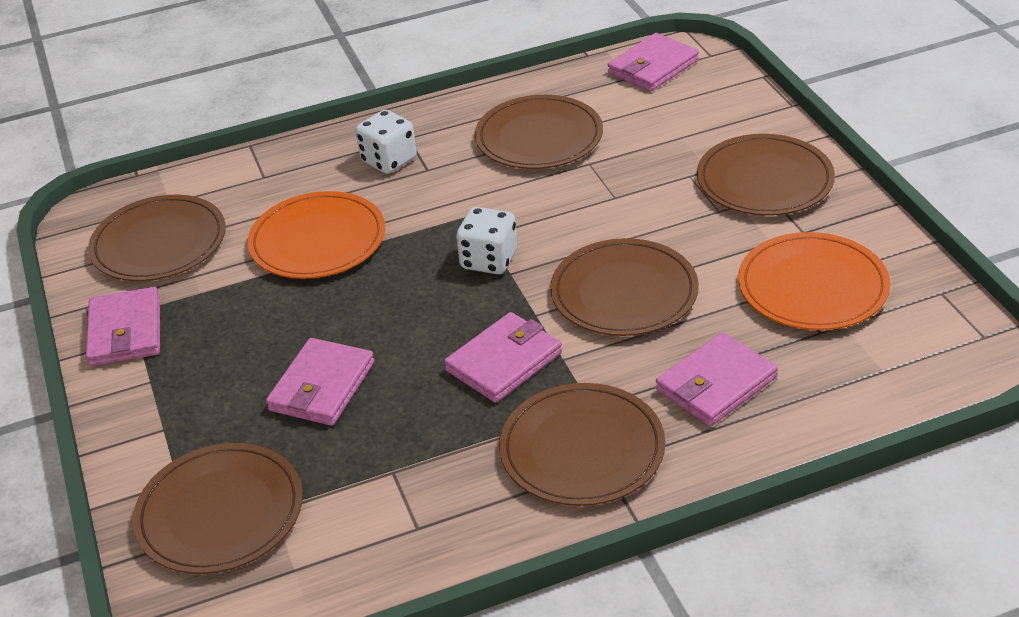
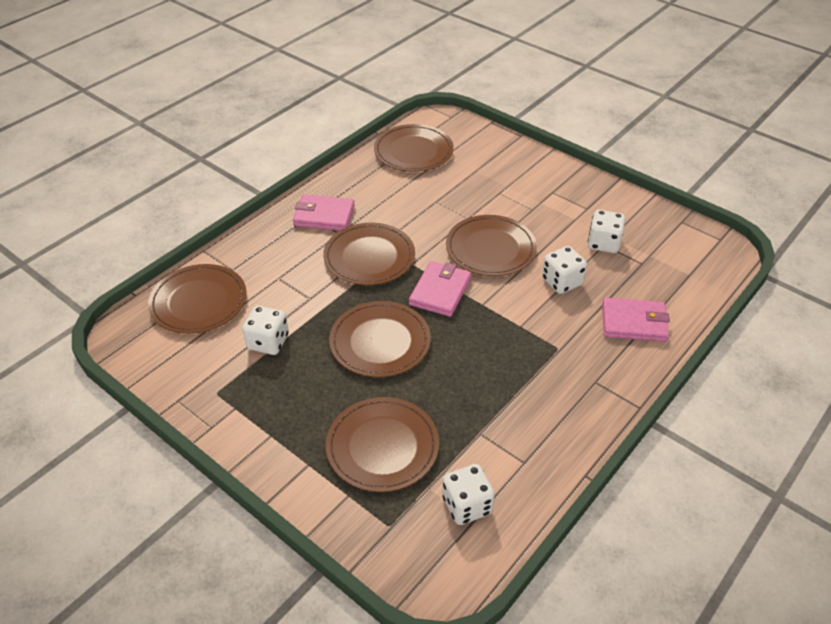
orange plate: 2 -> 0
pink wallet: 5 -> 3
white dice: 2 -> 4

